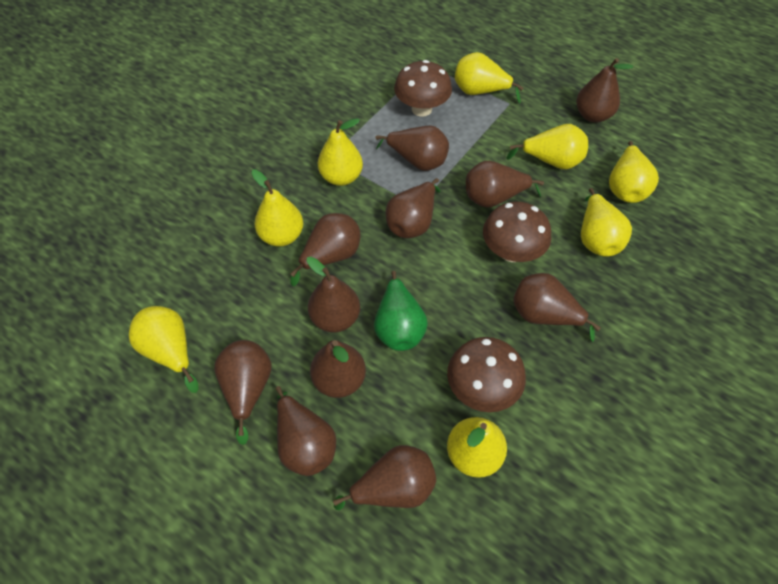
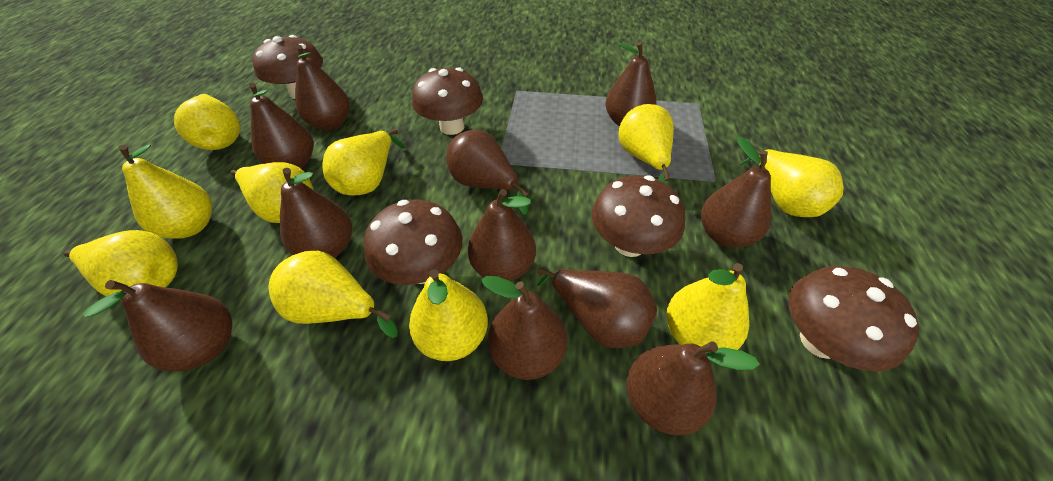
brown mushroom: 3 -> 5
green pear: 1 -> 0
yellow pear: 8 -> 10

